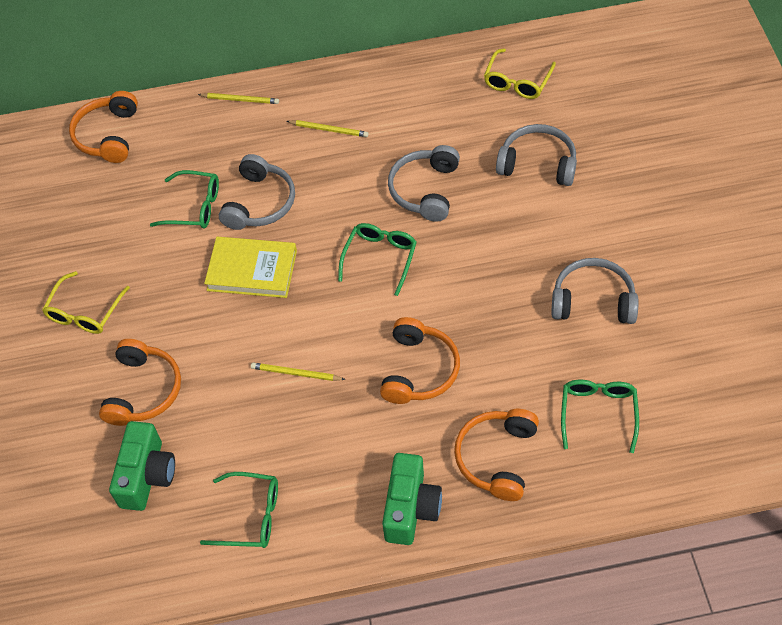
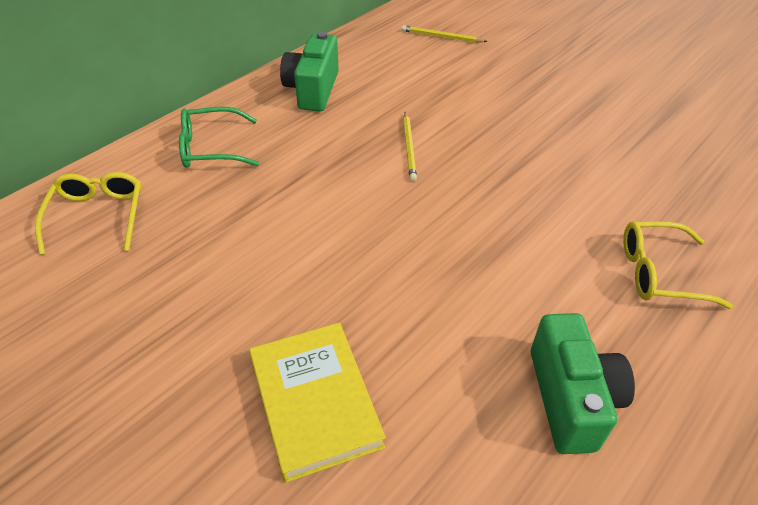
green glasses: 4 -> 1
grey headphones: 4 -> 0
orange headphones: 4 -> 0
yellow pencil: 3 -> 2

